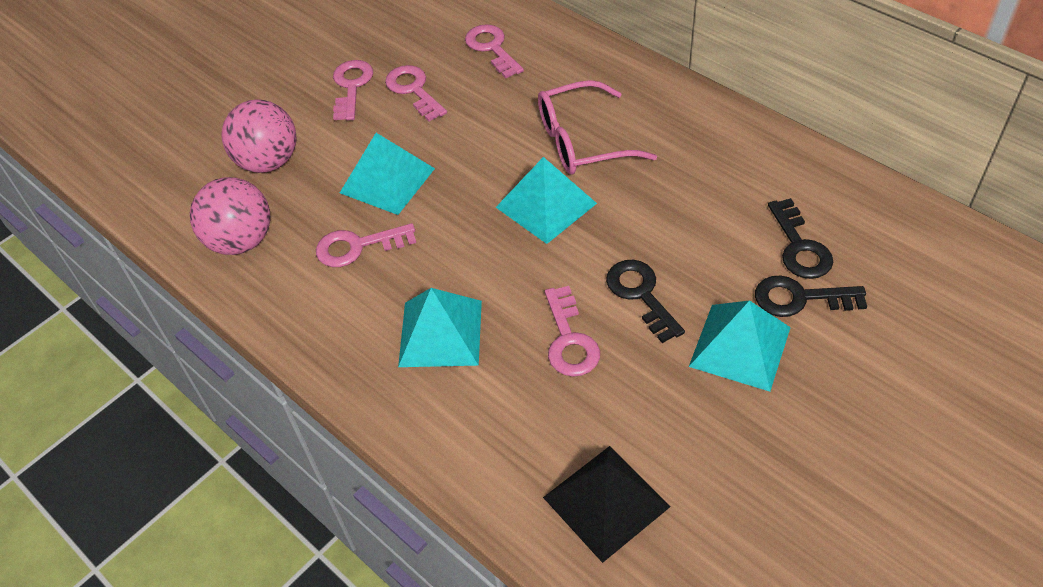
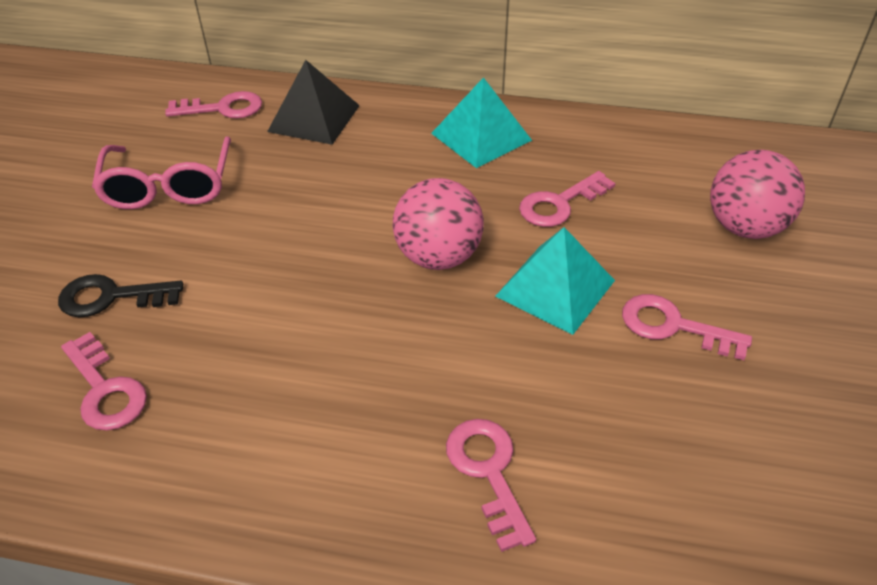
black key: 3 -> 1
turquoise pyramid: 4 -> 2

